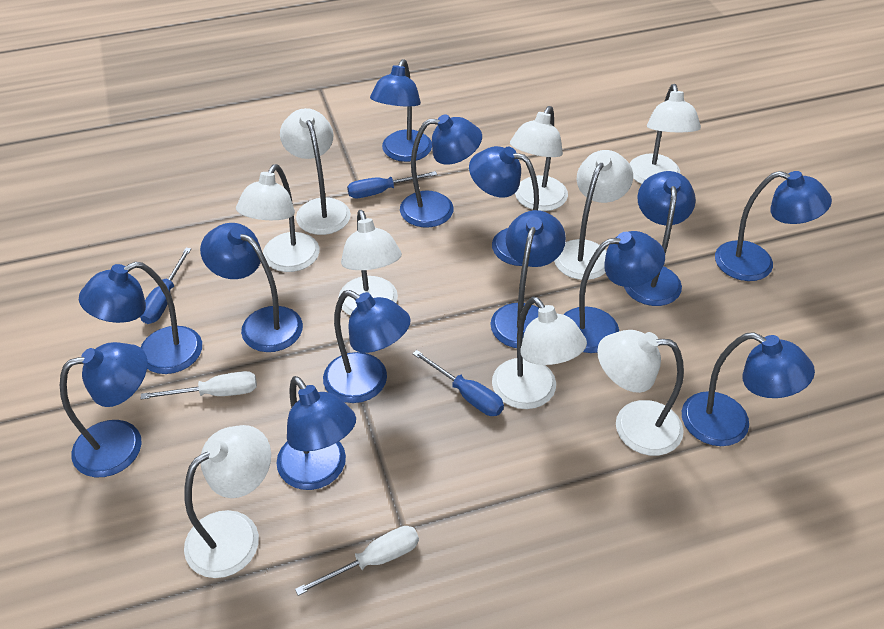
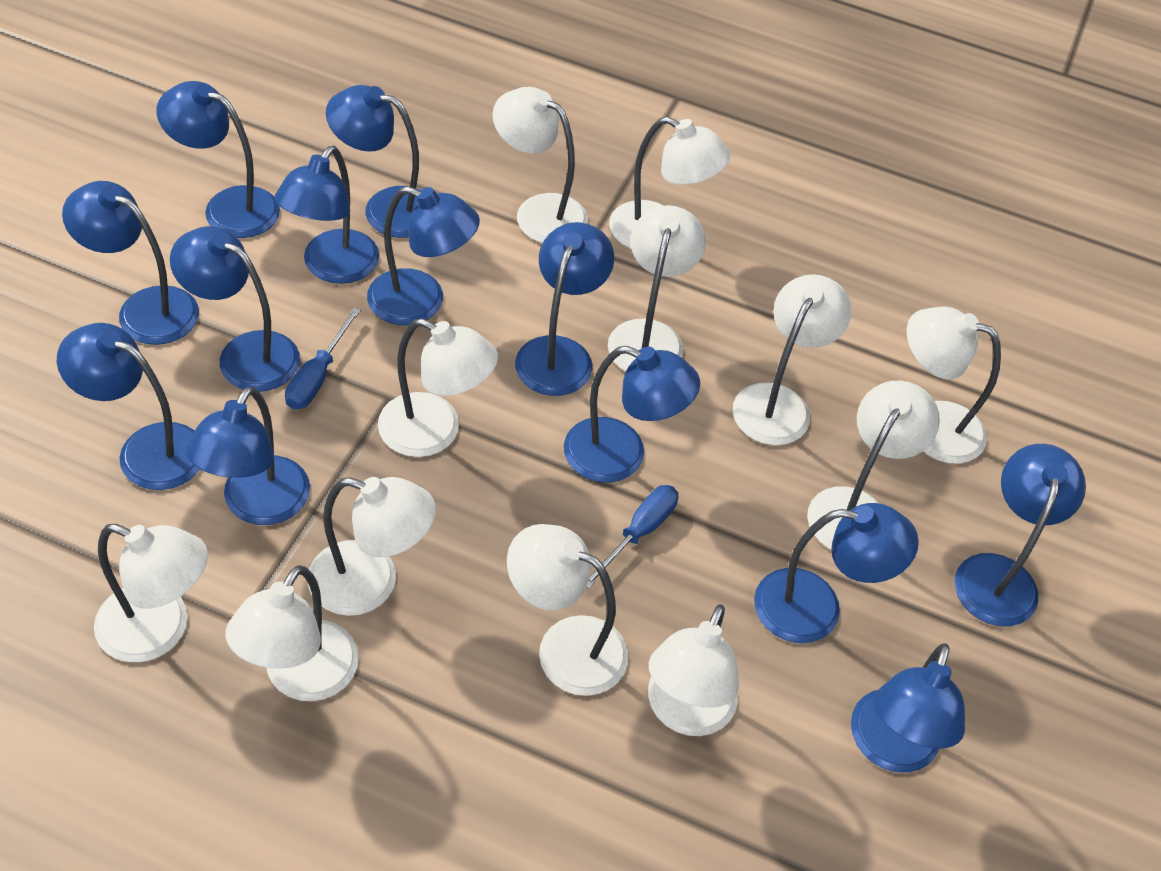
blue screwdriver: 3 -> 2
white lamp: 9 -> 12
white screwdriver: 2 -> 0

